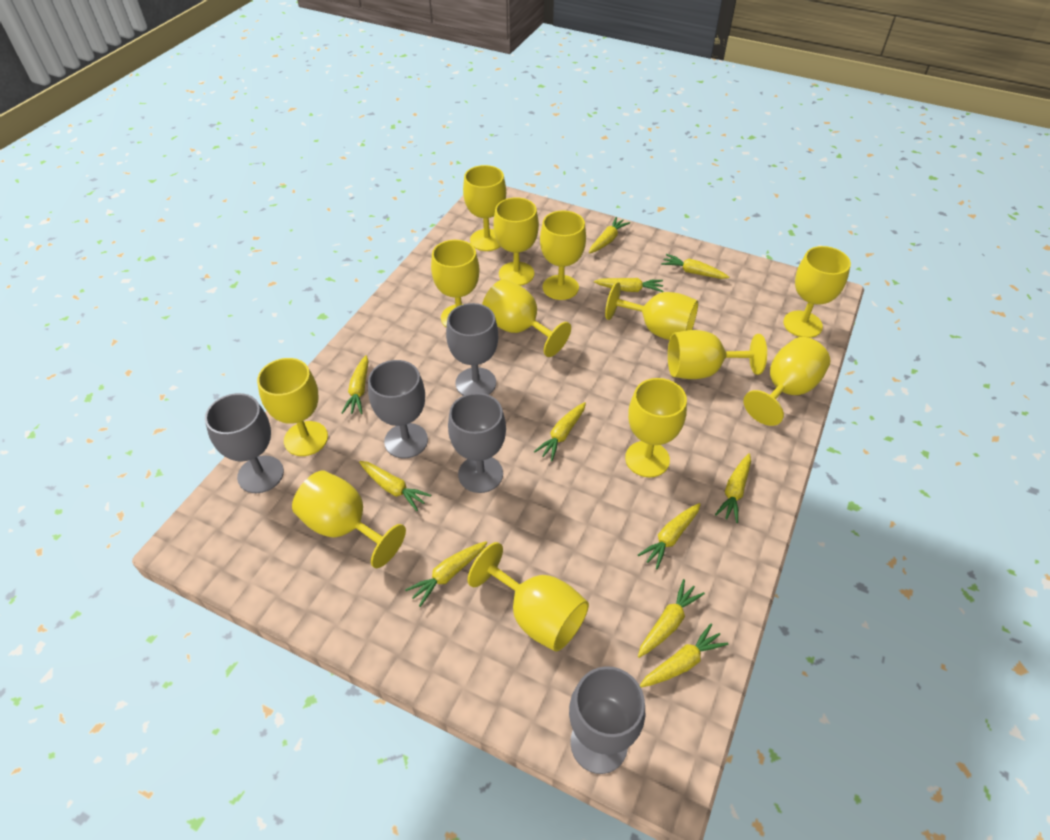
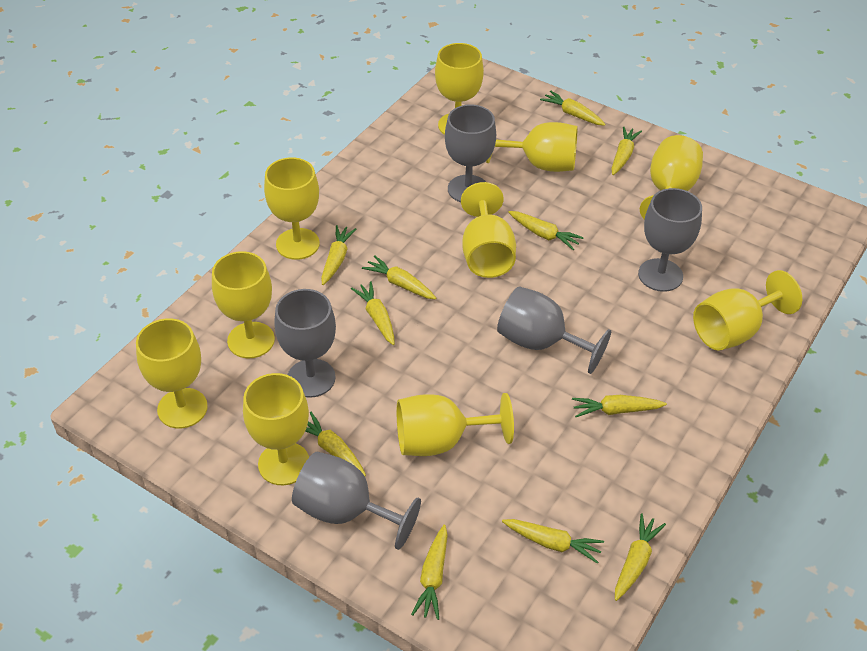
yellow goblet: 13 -> 10

